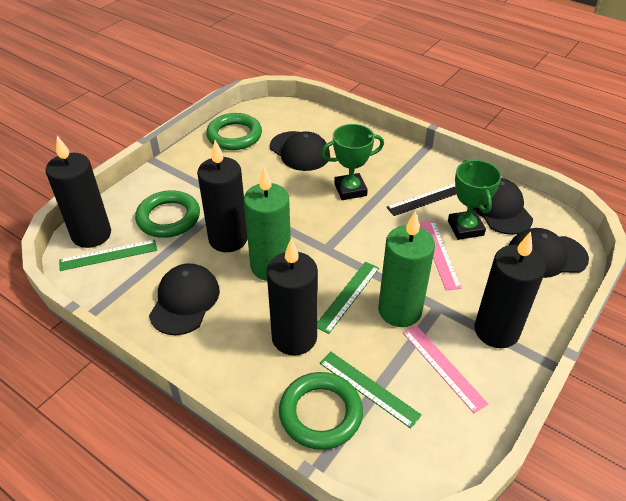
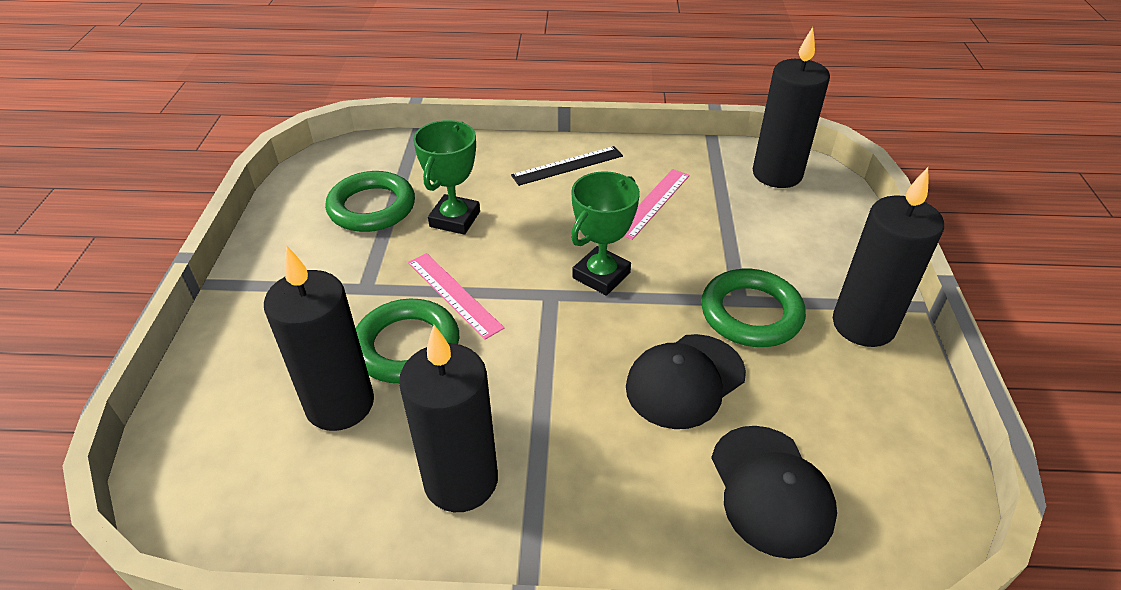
black cap: 4 -> 2
green candle: 2 -> 0
green ruler: 3 -> 0

